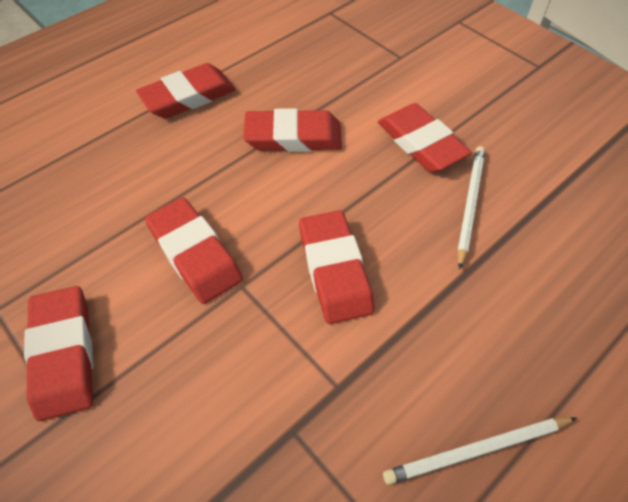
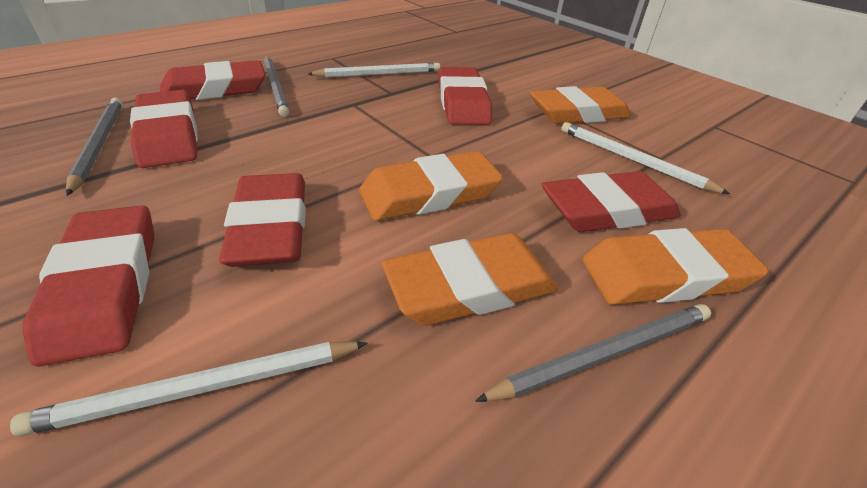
grey pencil: 0 -> 3
orange eraser: 0 -> 4
white pencil: 2 -> 3

